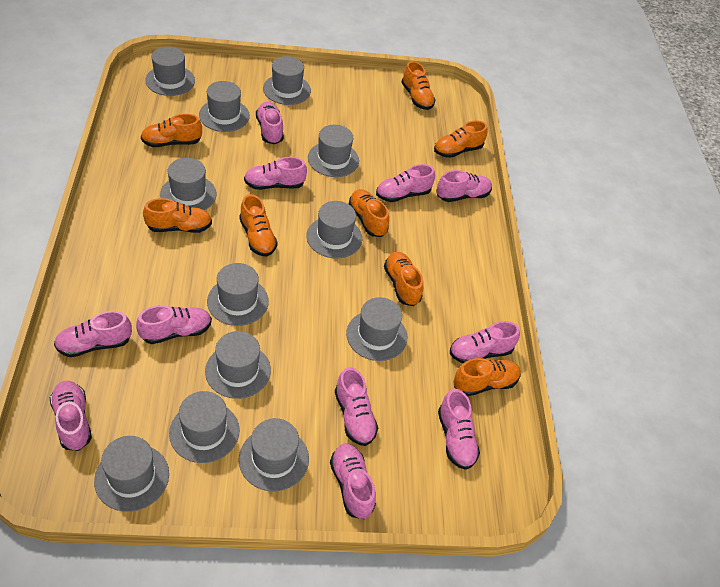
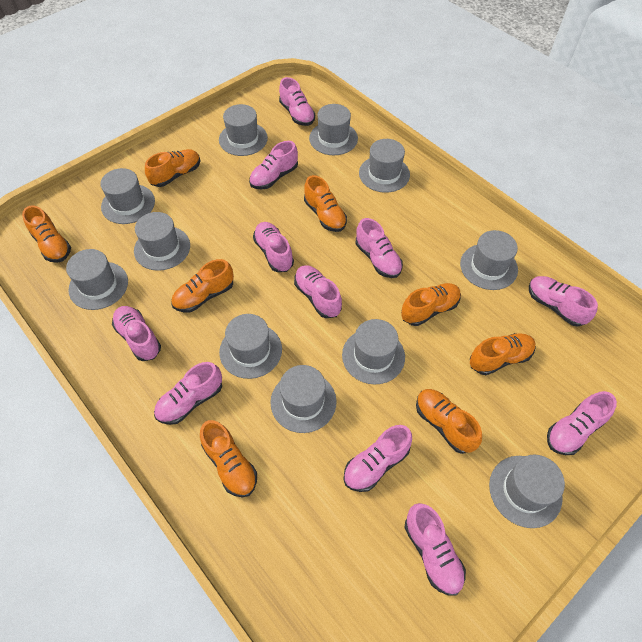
grey hat: 12 -> 11

